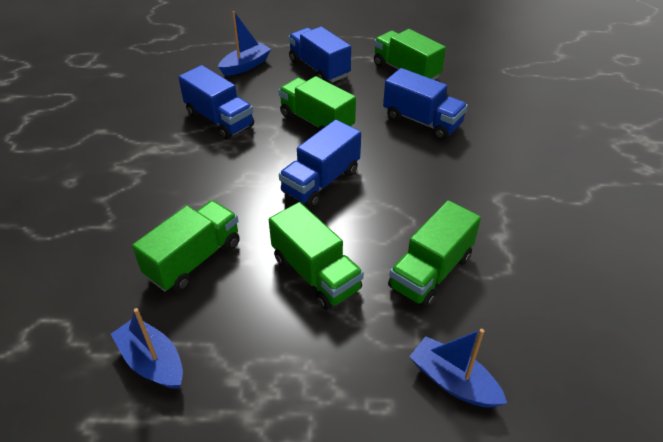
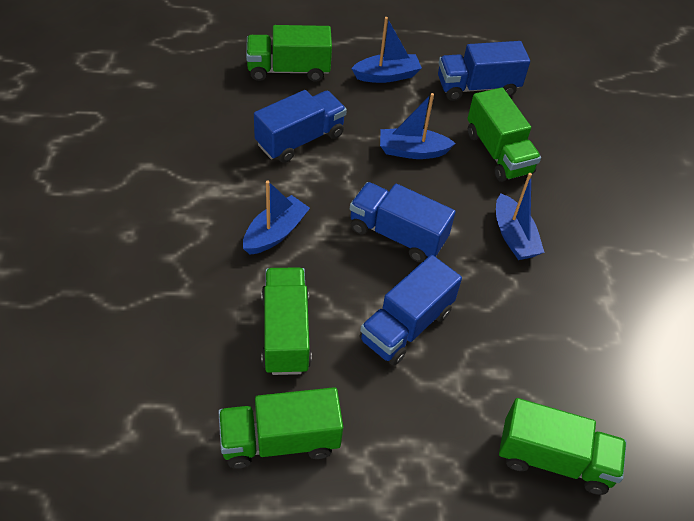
blue boat: 3 -> 4

